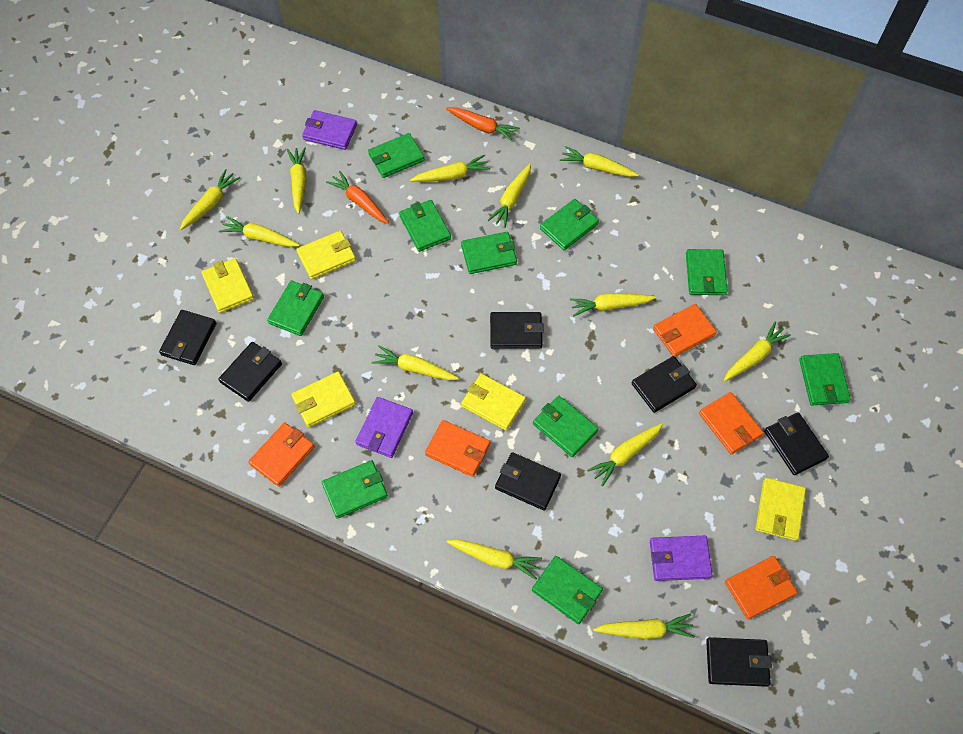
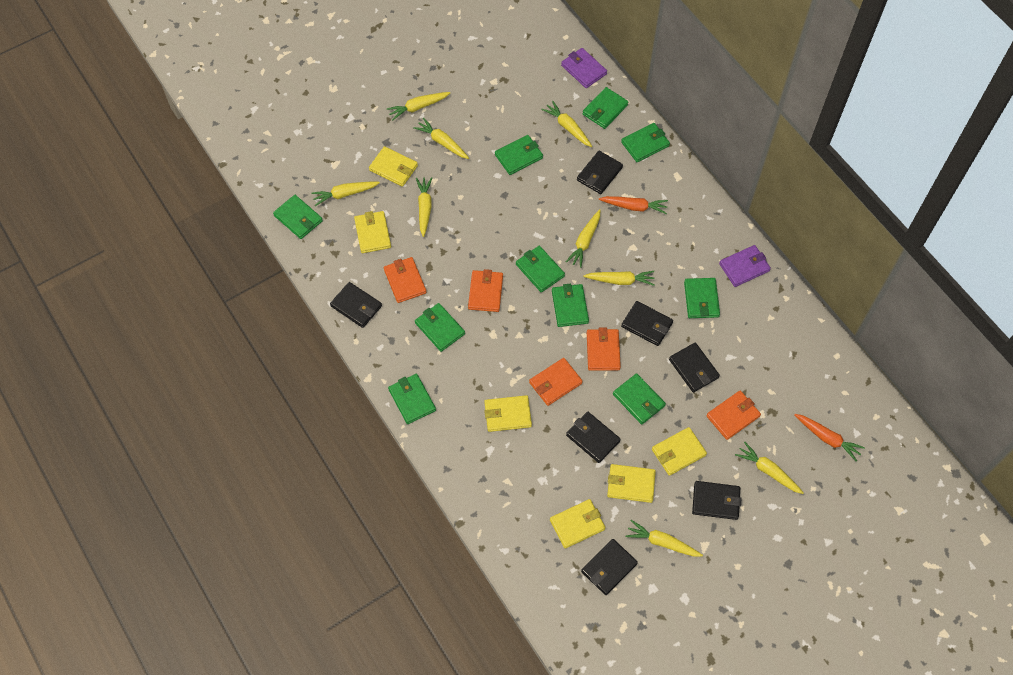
purple wallet: 3 -> 2
yellow carrot: 12 -> 9
yellow wallet: 5 -> 6

